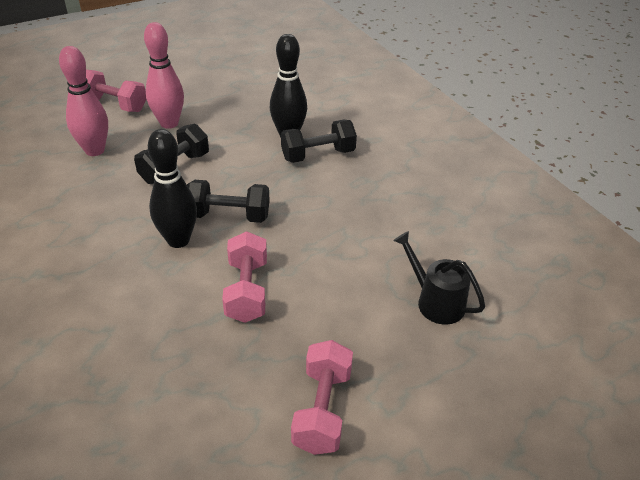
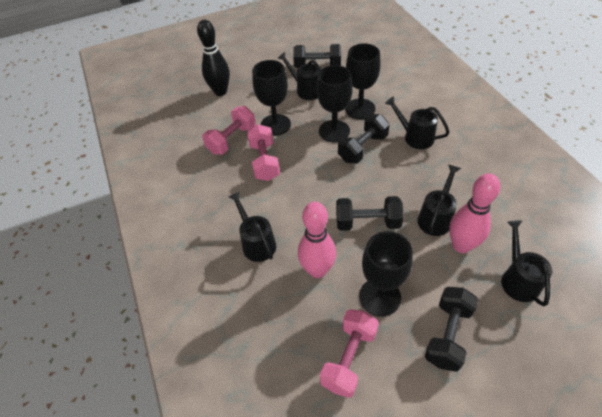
black bowling pin: 2 -> 1
black dumbbell: 3 -> 4
black goblet: 0 -> 4
black watering can: 1 -> 5

